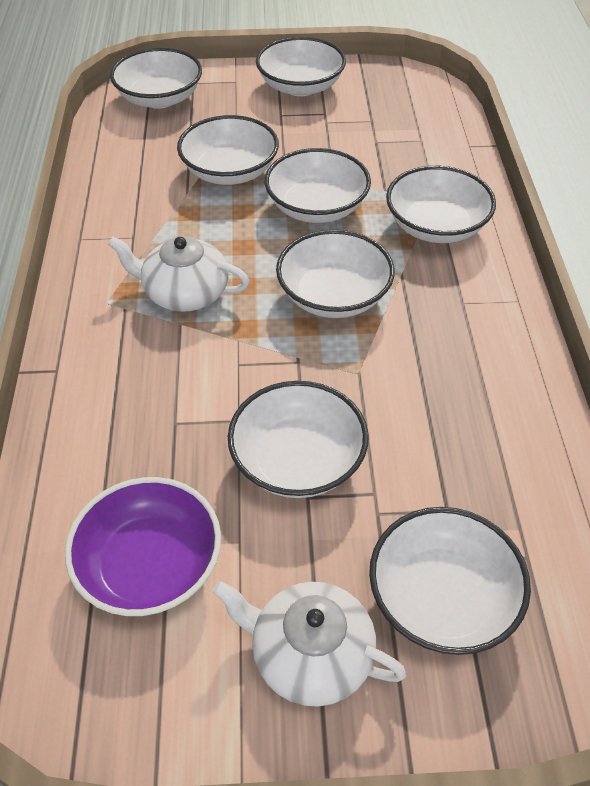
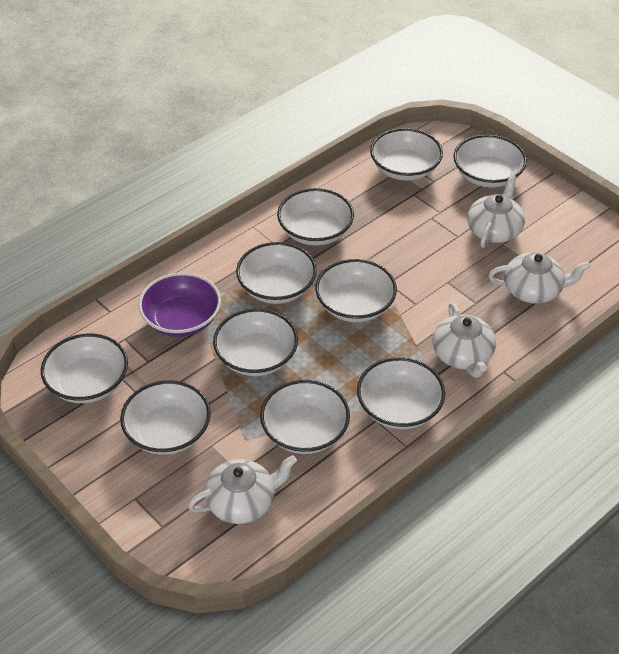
white bowl: 8 -> 10
white teapot: 2 -> 4

